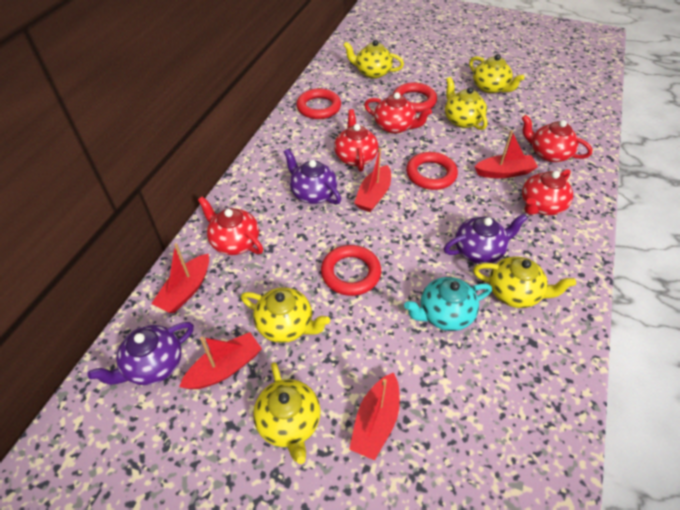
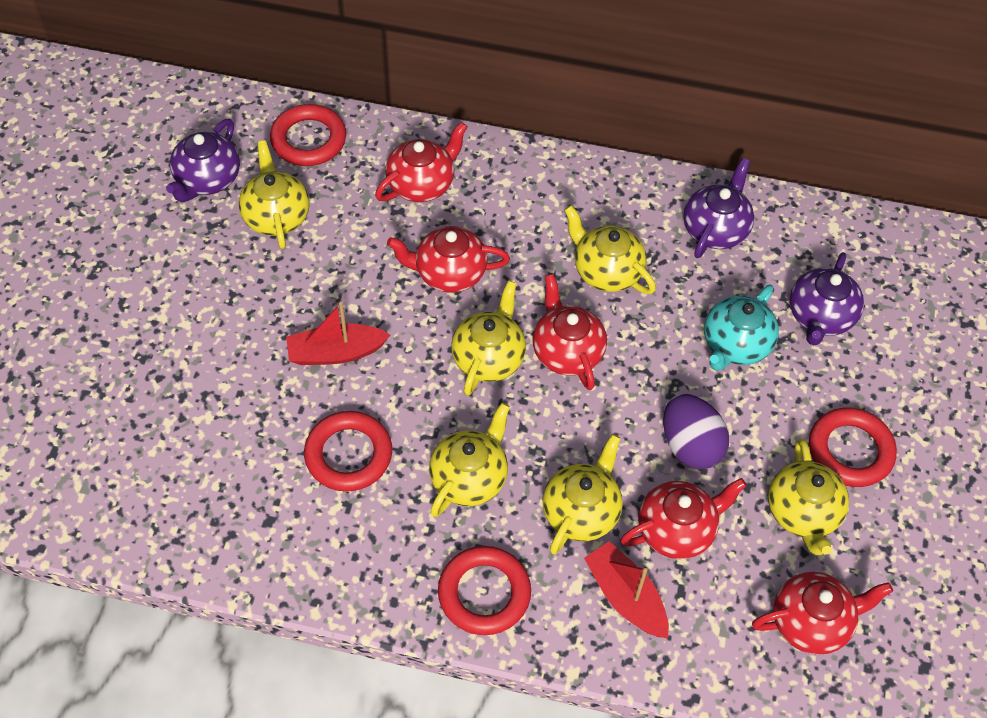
purple egg: 0 -> 1
red boat: 5 -> 2

